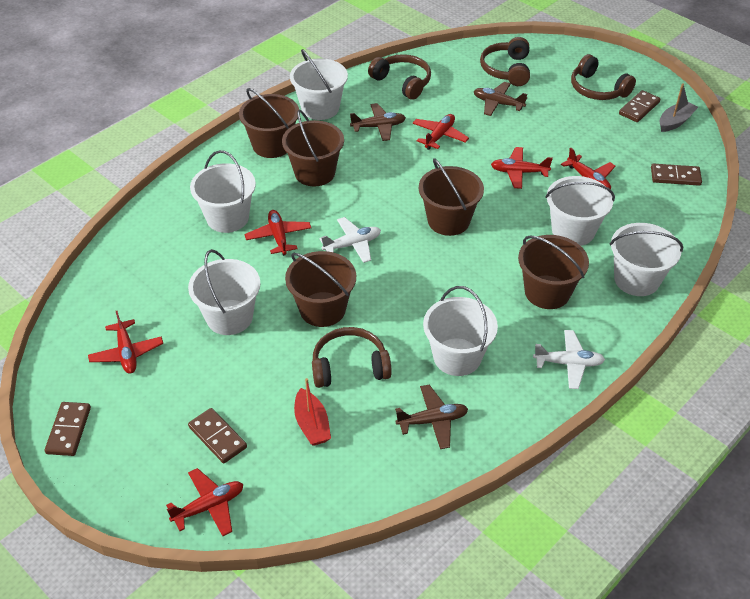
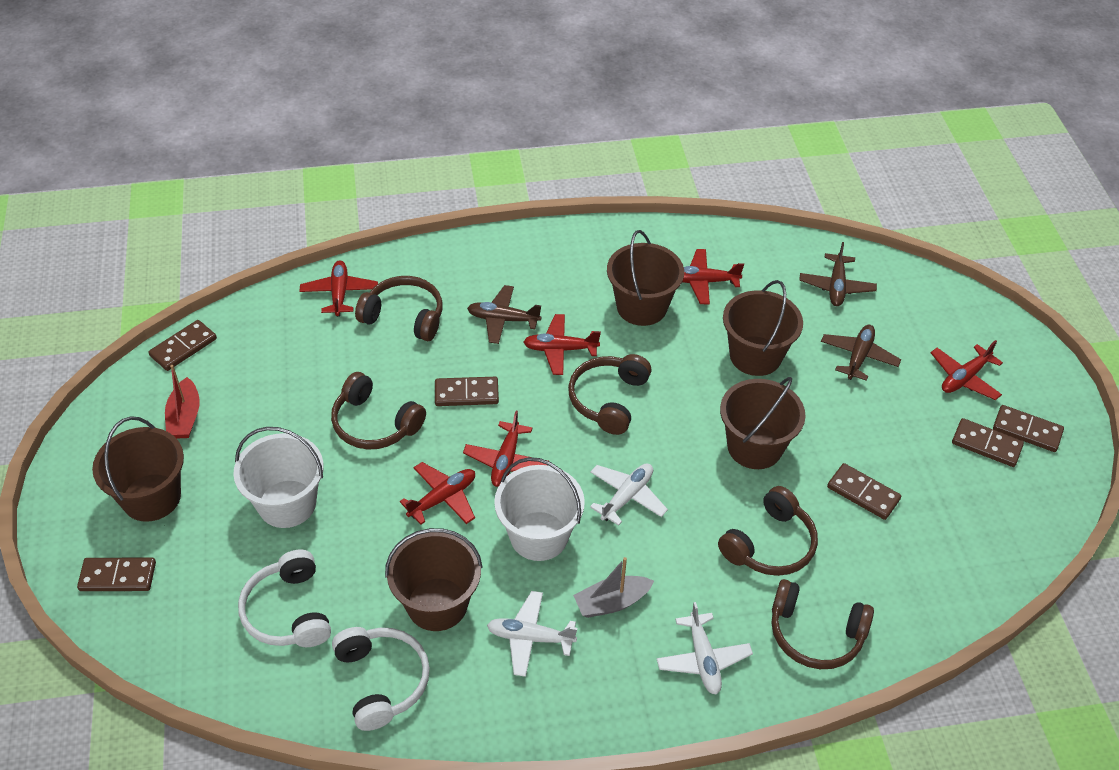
brown domino: 4 -> 6
brown headphones: 4 -> 5
white bucket: 6 -> 2
white headphones: 0 -> 2
white plane: 2 -> 3

